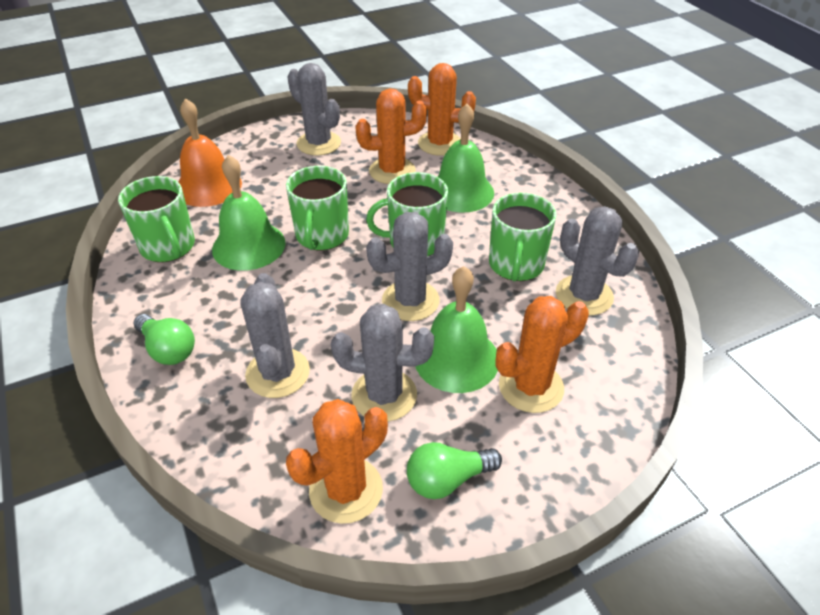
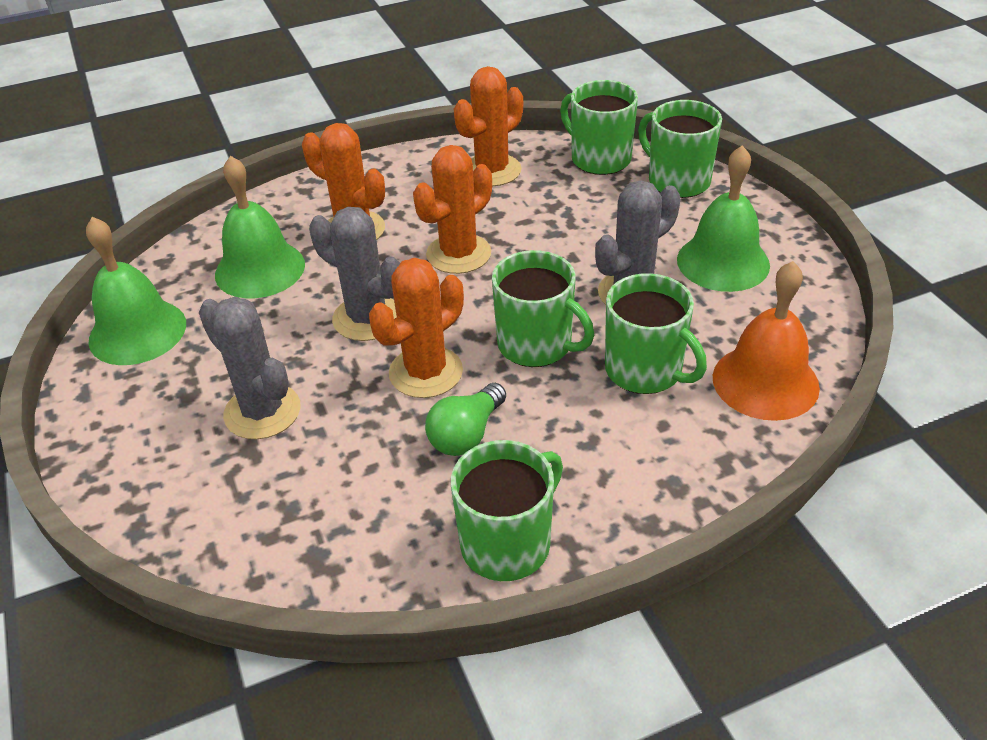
green light bulb: 2 -> 1
green mug: 4 -> 5
grey cactus: 5 -> 3

